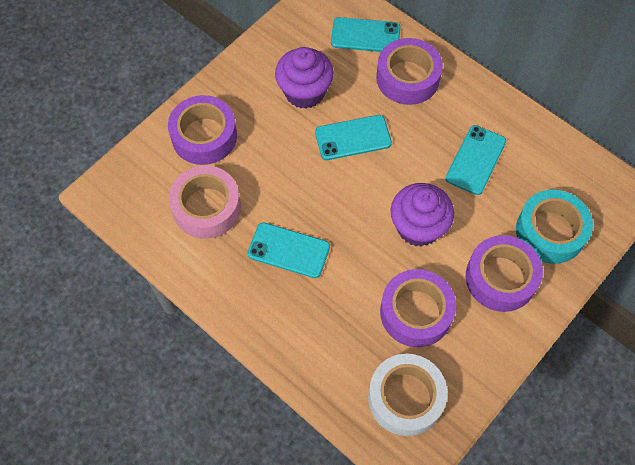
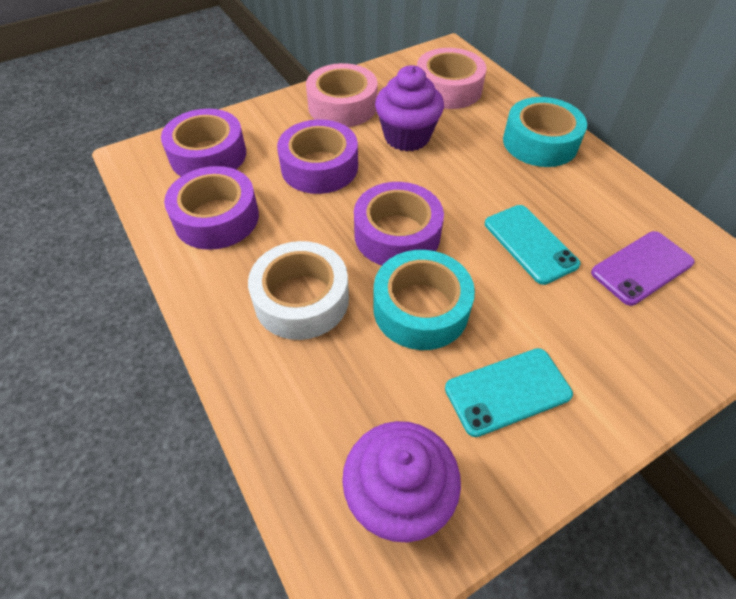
pink tape: 1 -> 2
purple phone: 0 -> 1
turquoise phone: 4 -> 2
turquoise tape: 1 -> 2

